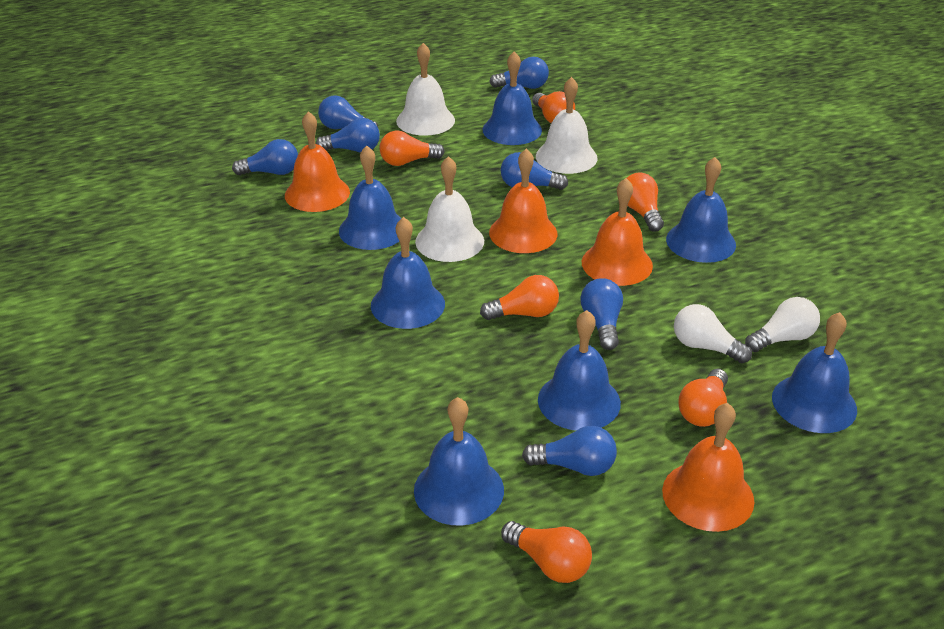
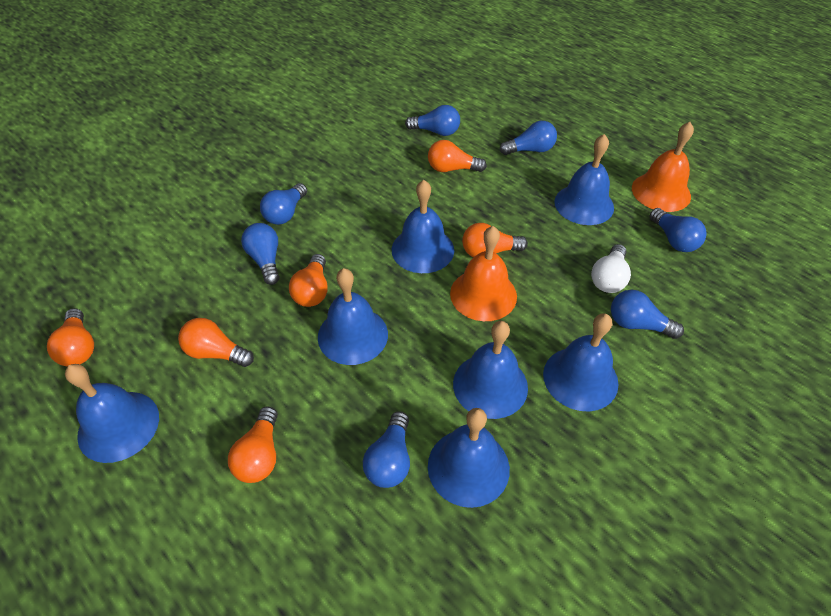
orange bell: 4 -> 2
white bell: 3 -> 0
white light bulb: 2 -> 1

